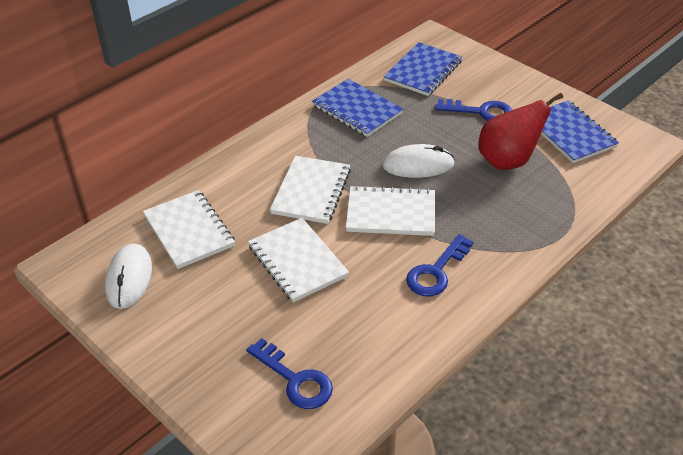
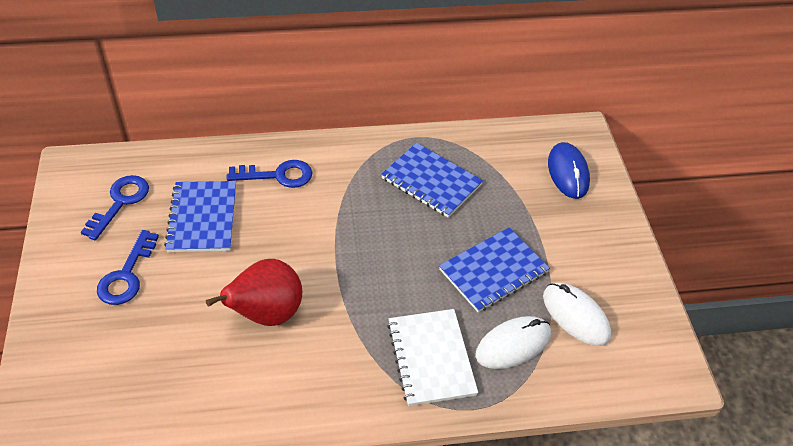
blue mouse: 0 -> 1
white notebook: 4 -> 1

